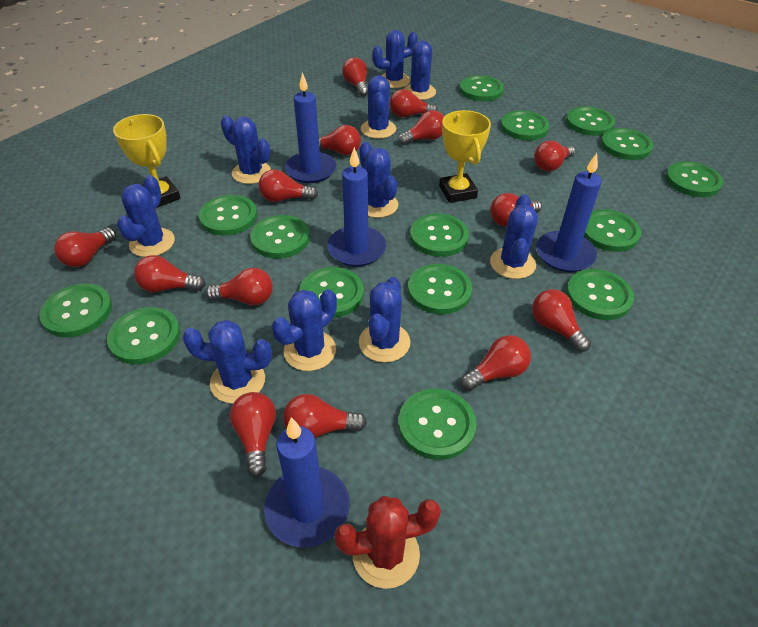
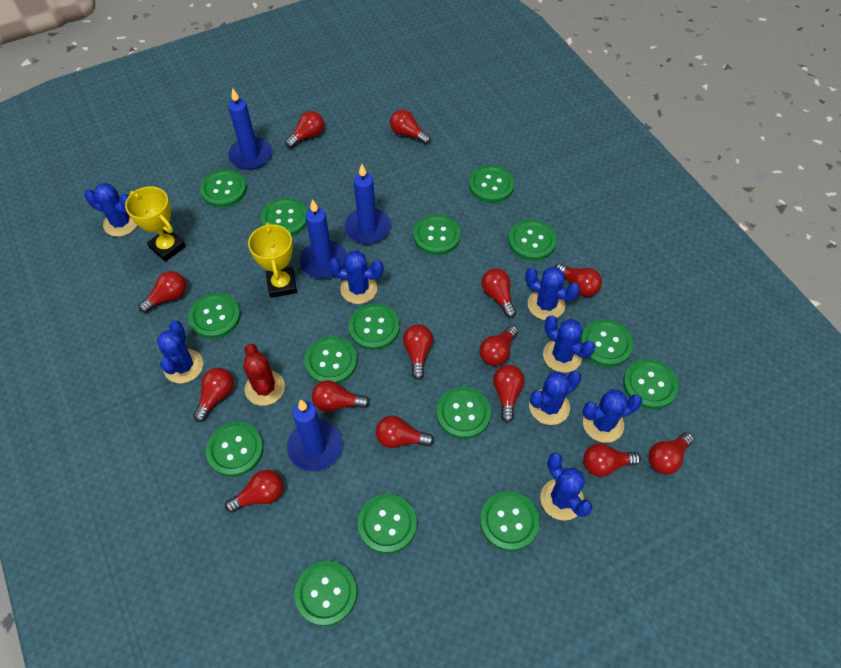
blue cactus: 10 -> 8

